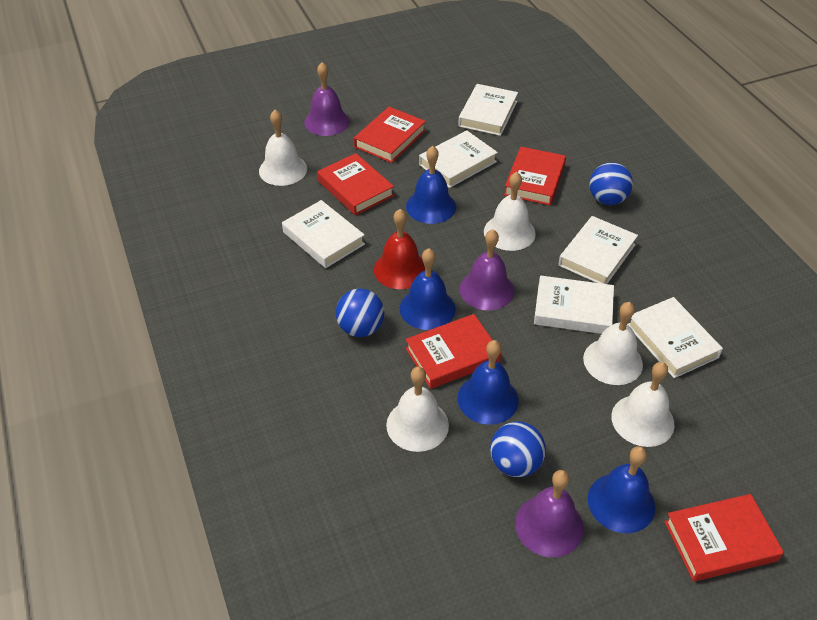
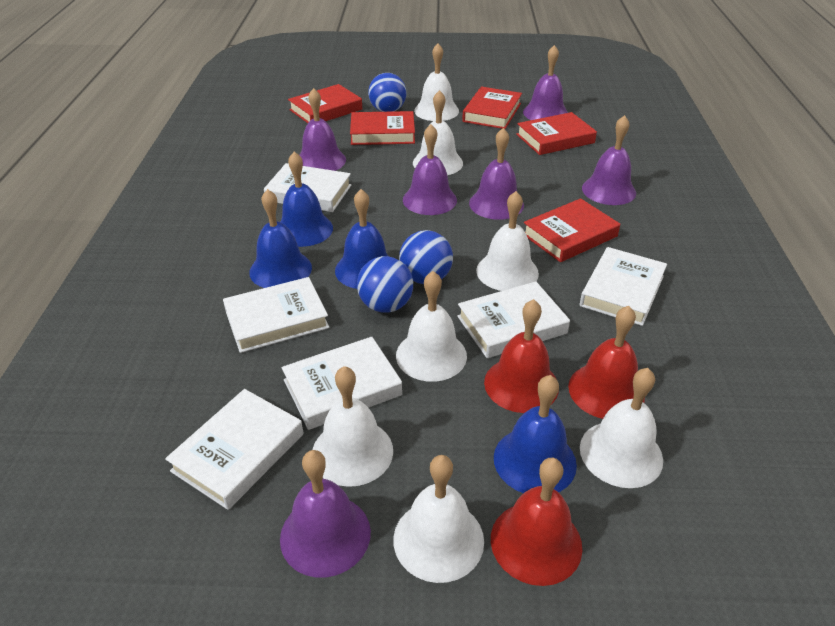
purple bell: 3 -> 6
red bell: 1 -> 3
white bell: 5 -> 7

